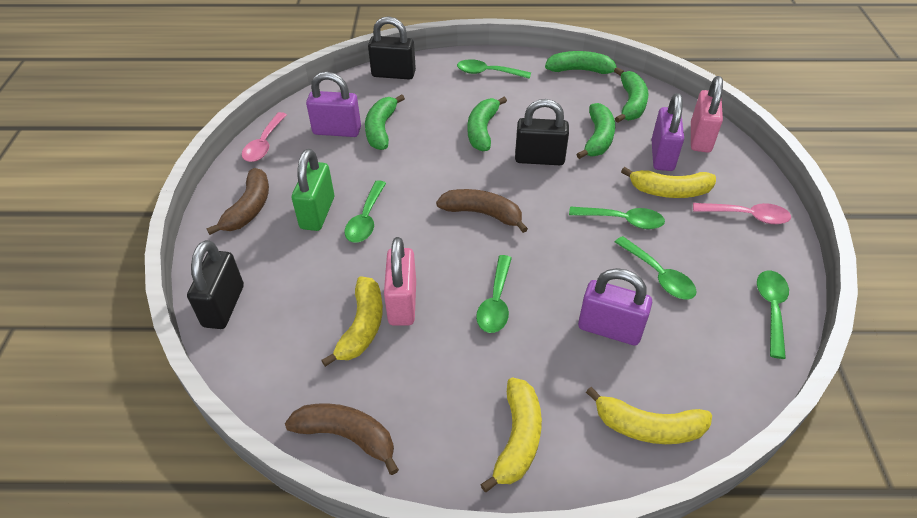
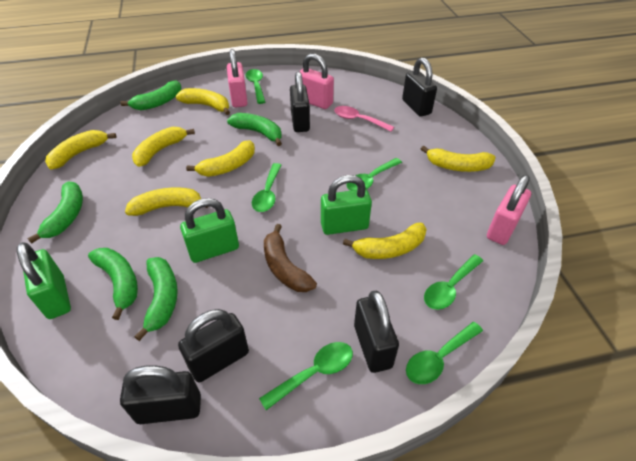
black padlock: 3 -> 5
brown banana: 3 -> 1
green padlock: 1 -> 3
pink padlock: 2 -> 3
pink spoon: 2 -> 1
purple padlock: 3 -> 0
yellow banana: 4 -> 7

